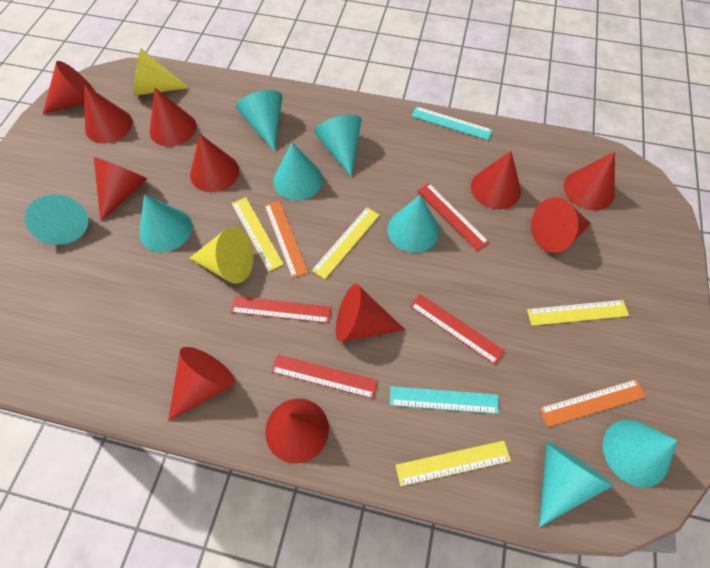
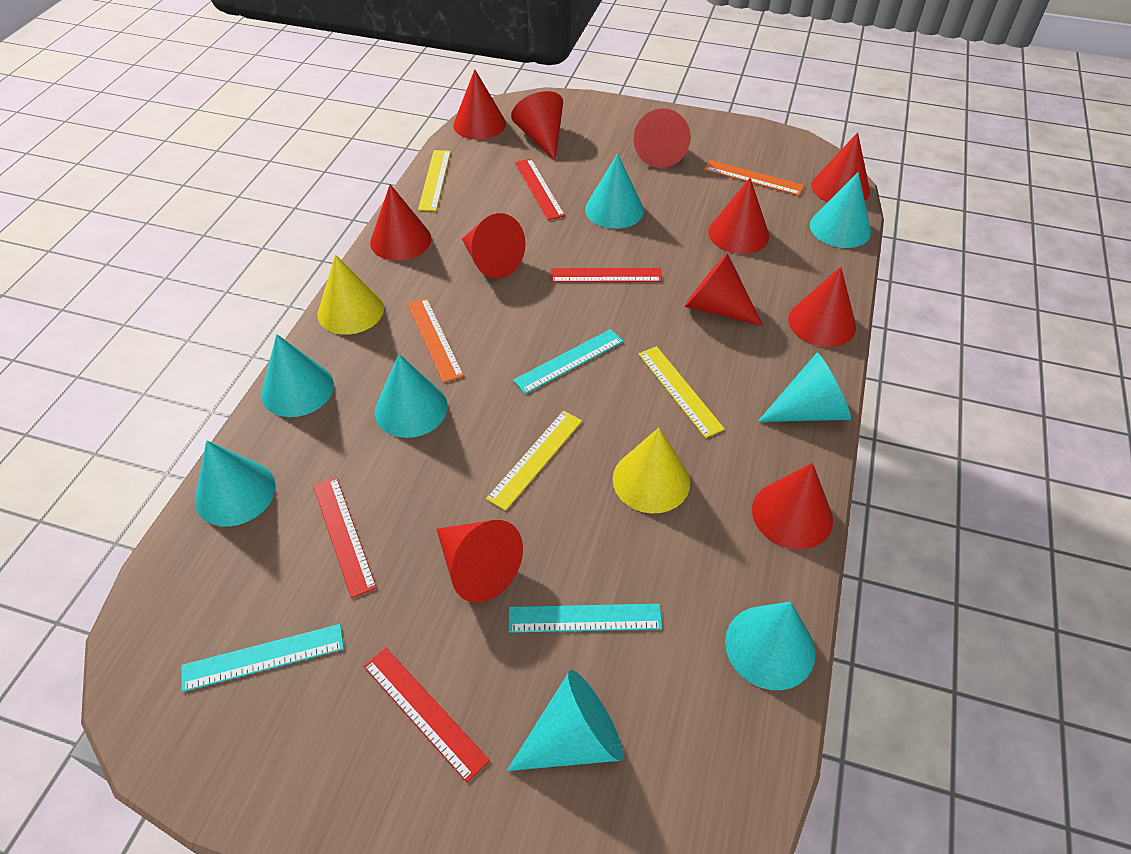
turquoise ruler: 2 -> 3
yellow ruler: 4 -> 3

